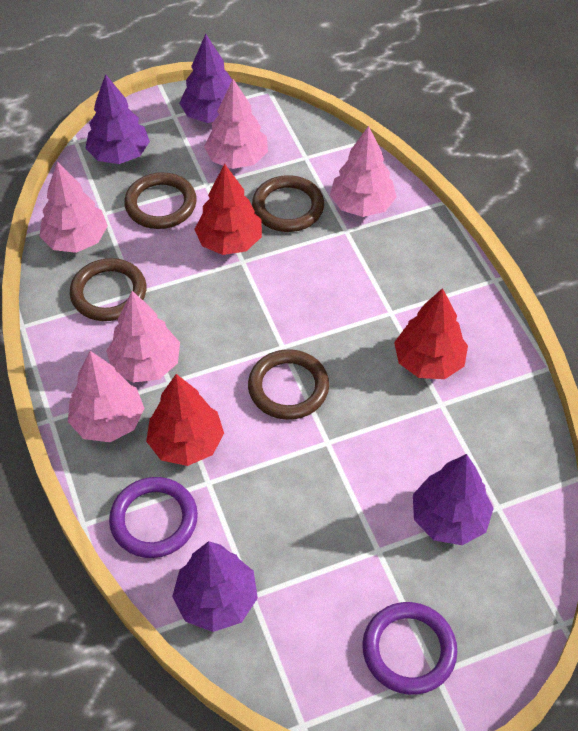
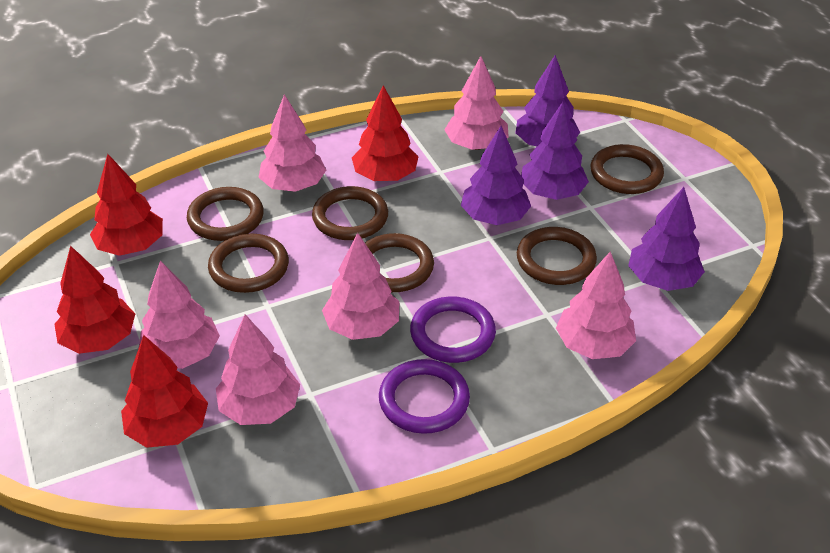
brown ring: 4 -> 6
pink tree: 5 -> 6
red tree: 3 -> 4

